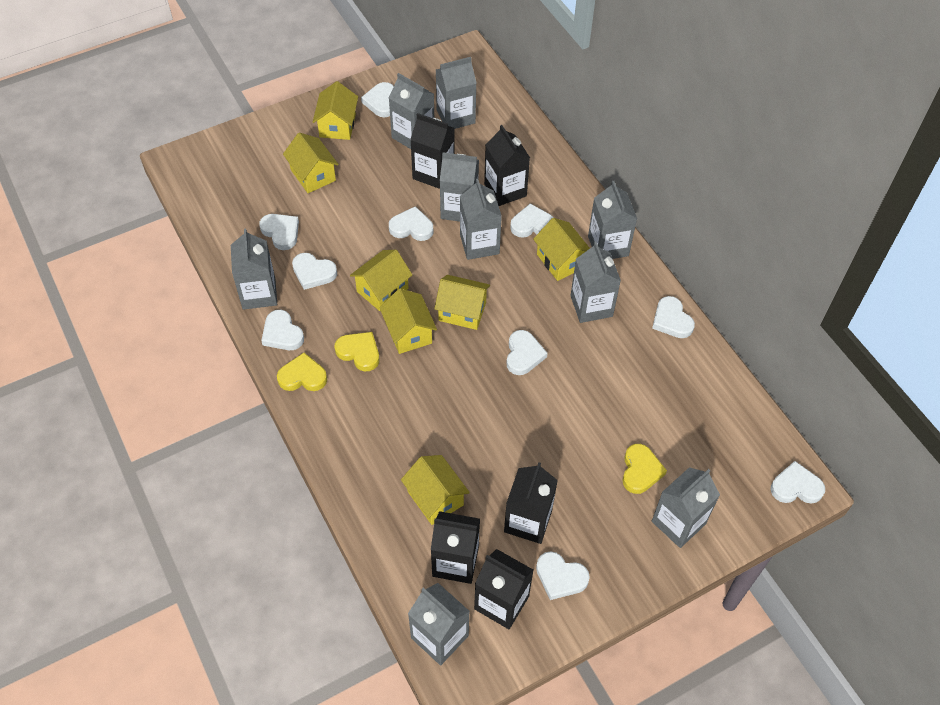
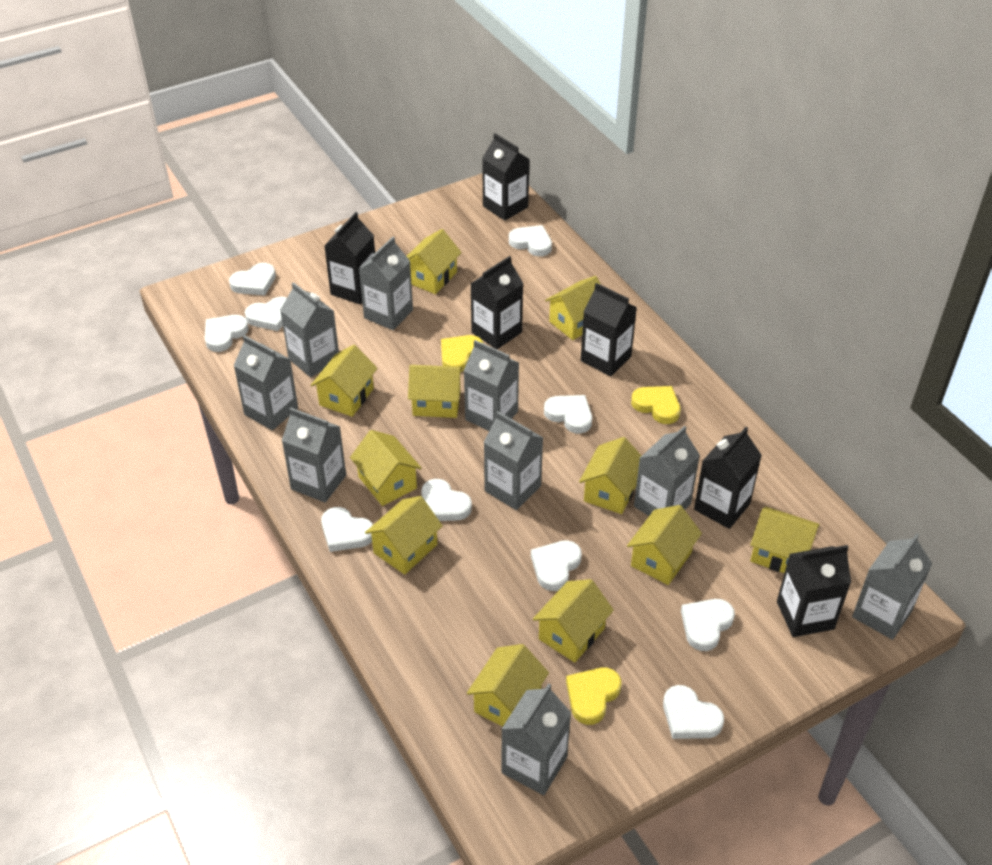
black carton: 5 -> 6
yellow house: 7 -> 11

